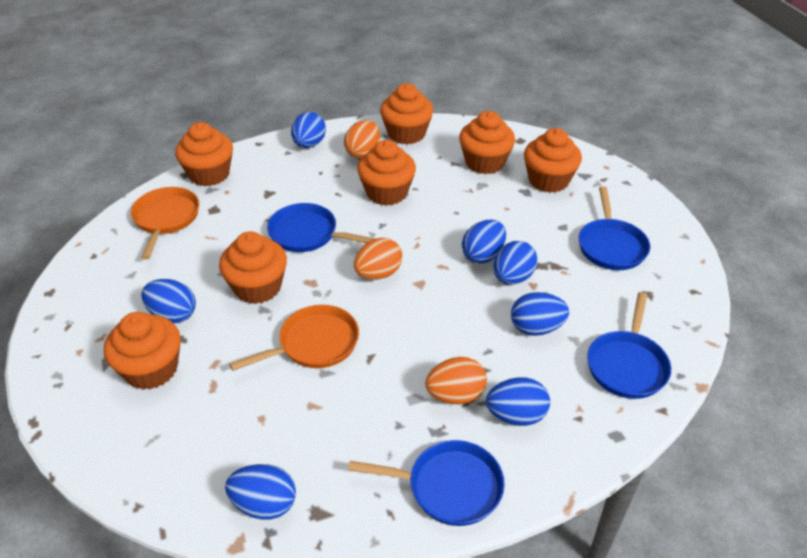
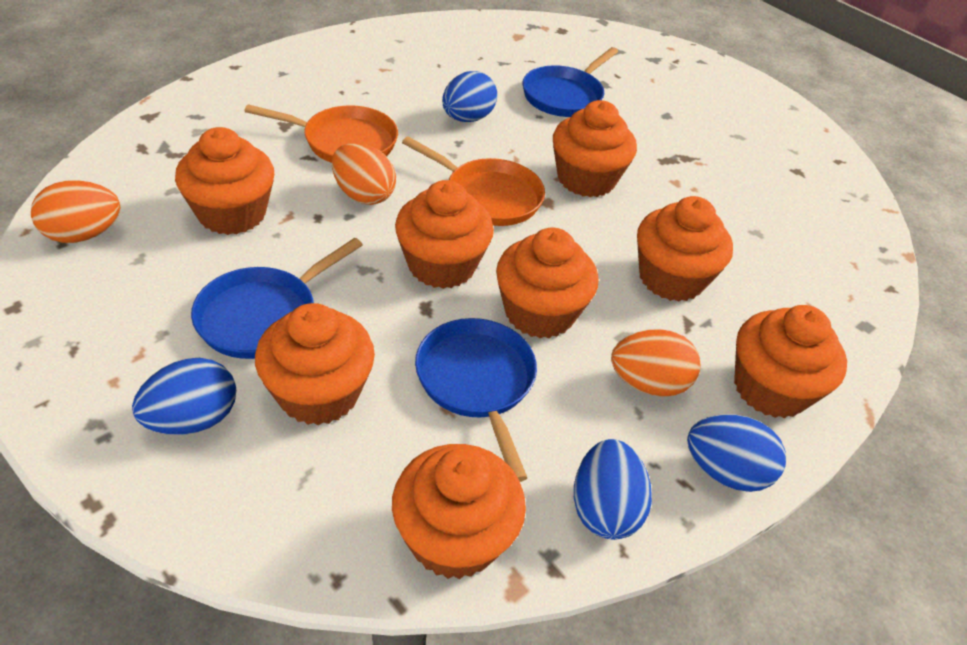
blue egg: 7 -> 4
blue pan: 4 -> 3
orange cupcake: 7 -> 8

